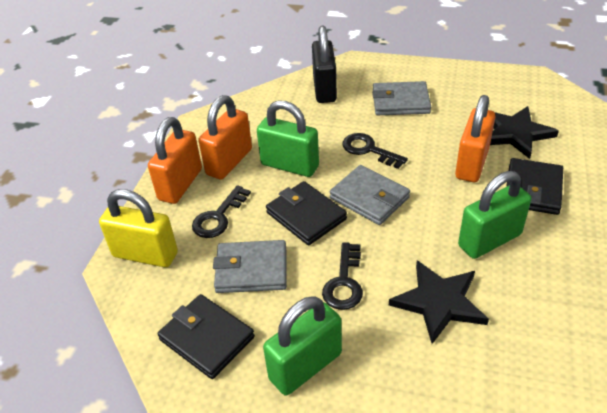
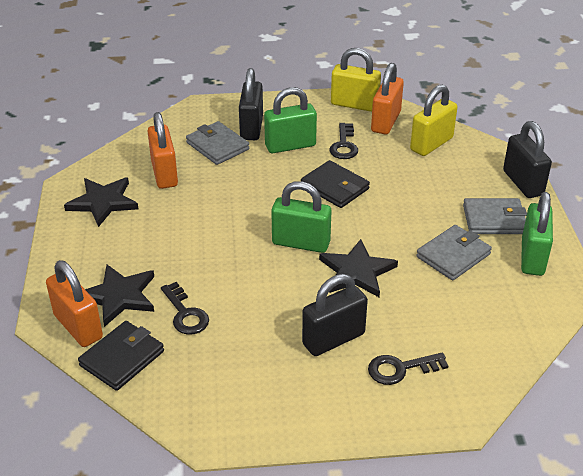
black padlock: 1 -> 3
black star: 2 -> 3
black wallet: 3 -> 2
yellow padlock: 1 -> 2

